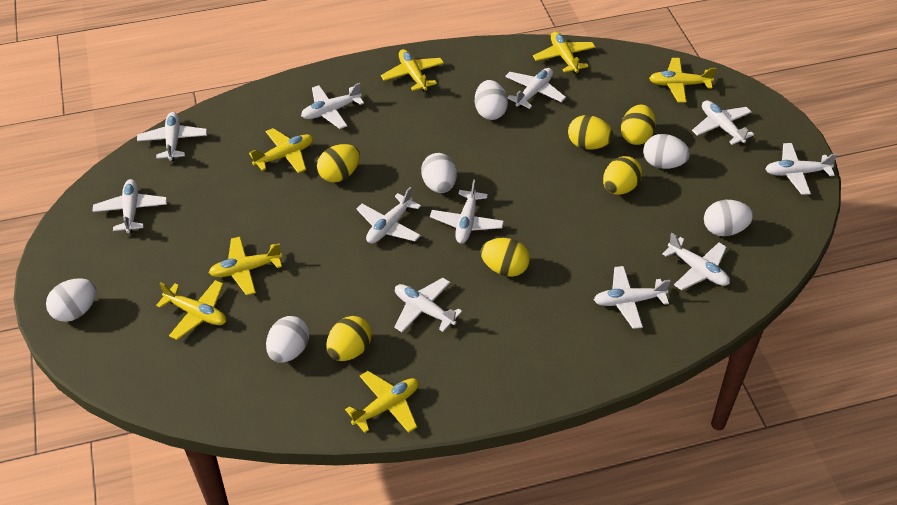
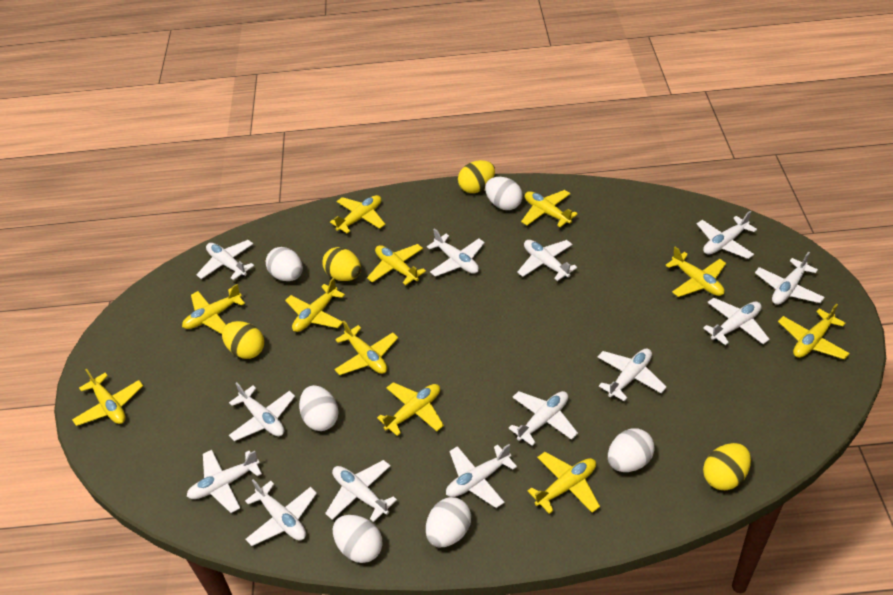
white plane: 11 -> 13
yellow egg: 6 -> 4
yellow plane: 7 -> 11

